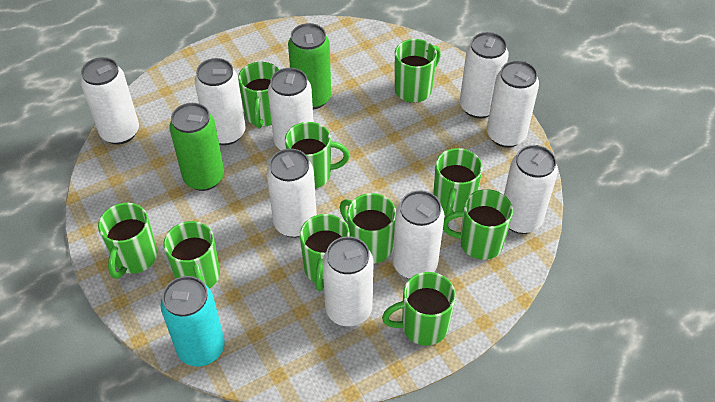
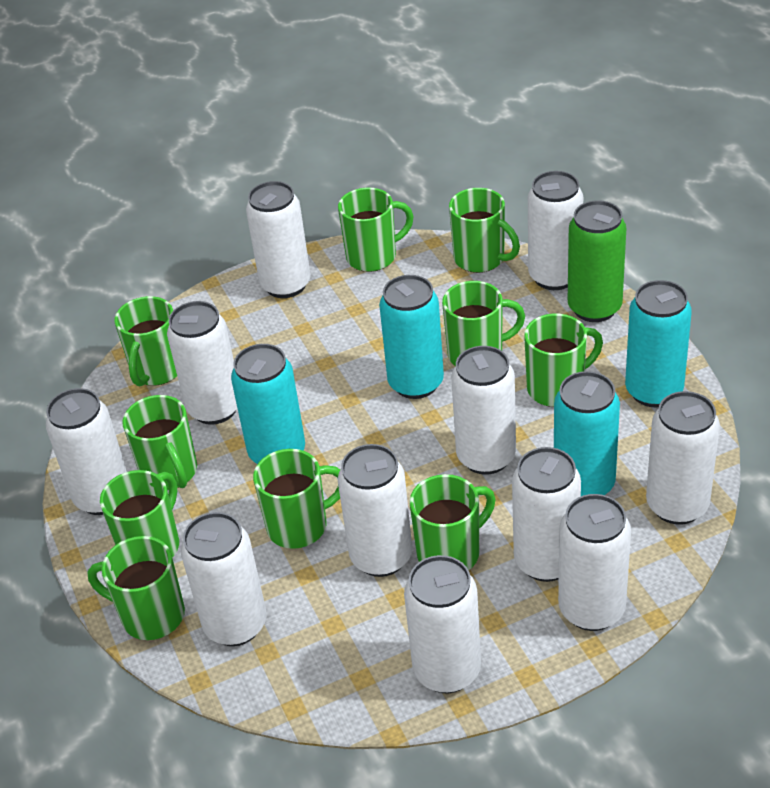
green can: 2 -> 1
turquoise can: 1 -> 4
white can: 9 -> 11

